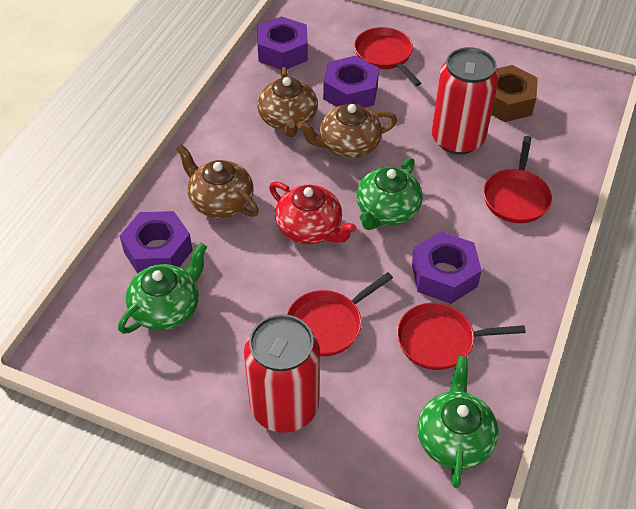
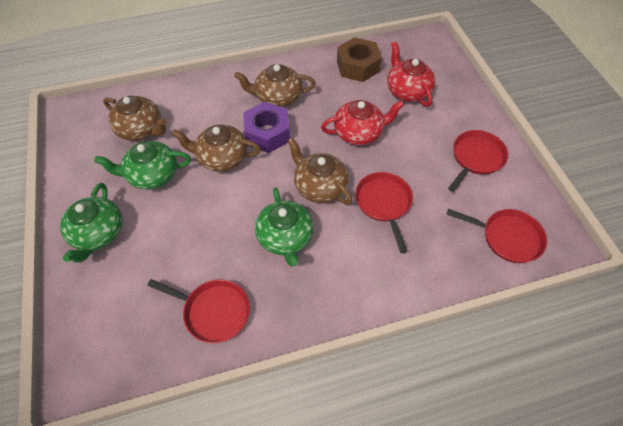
brown teapot: 3 -> 4
purple nut: 4 -> 1
red can: 2 -> 0
red teapot: 1 -> 2

